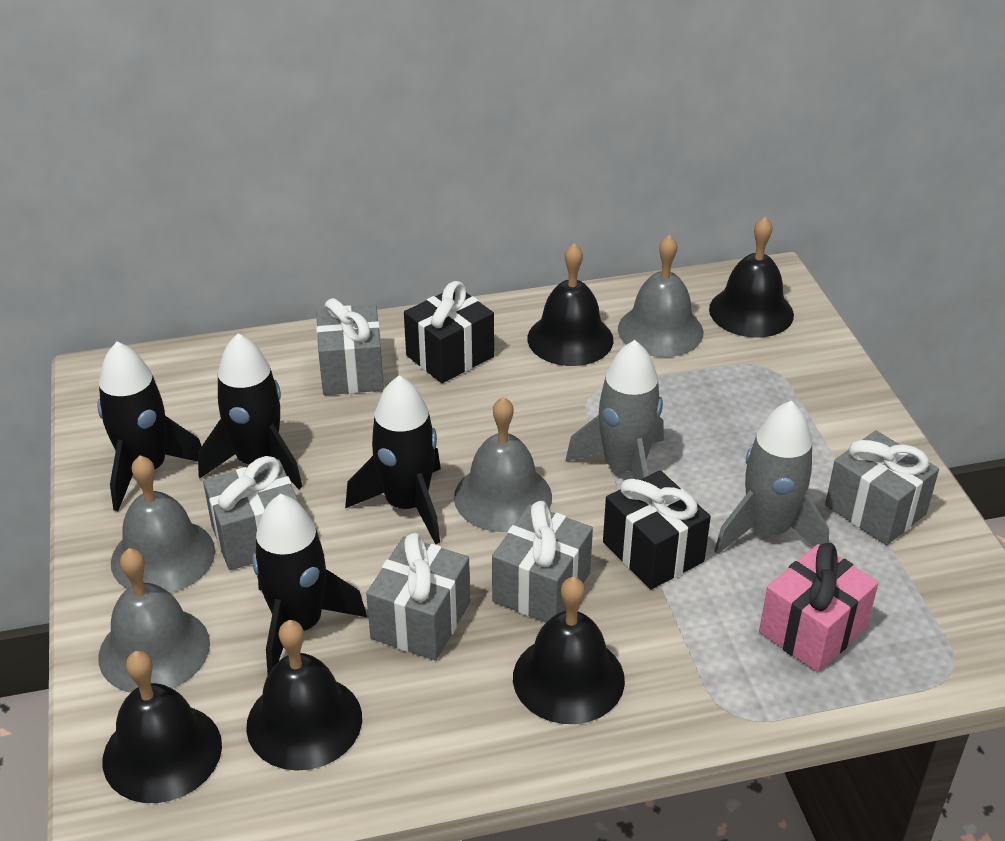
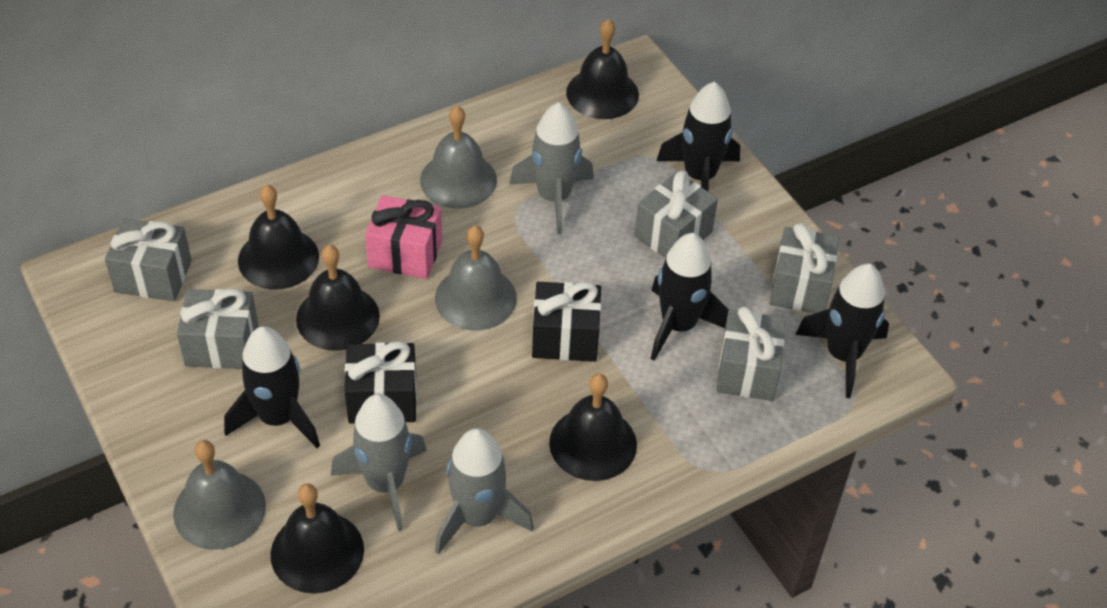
grey bell: 4 -> 3
grey rocket: 2 -> 3

